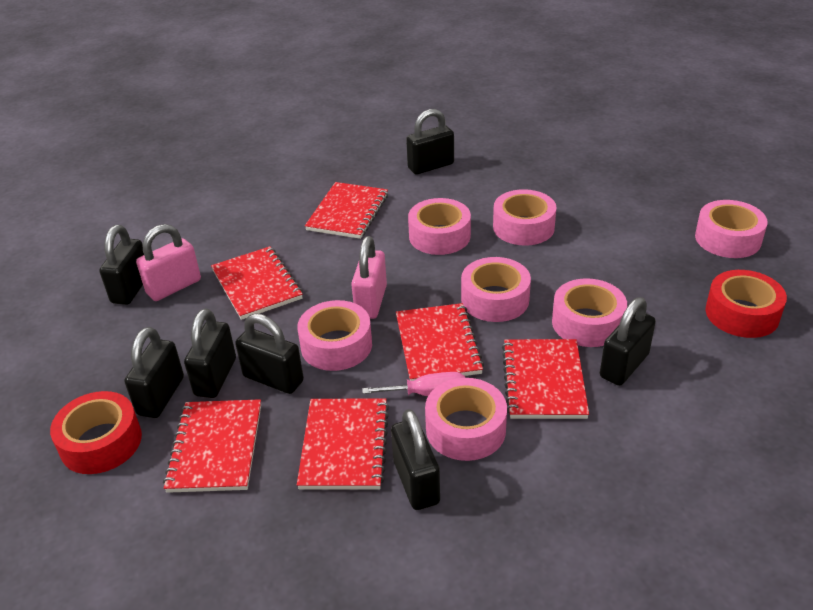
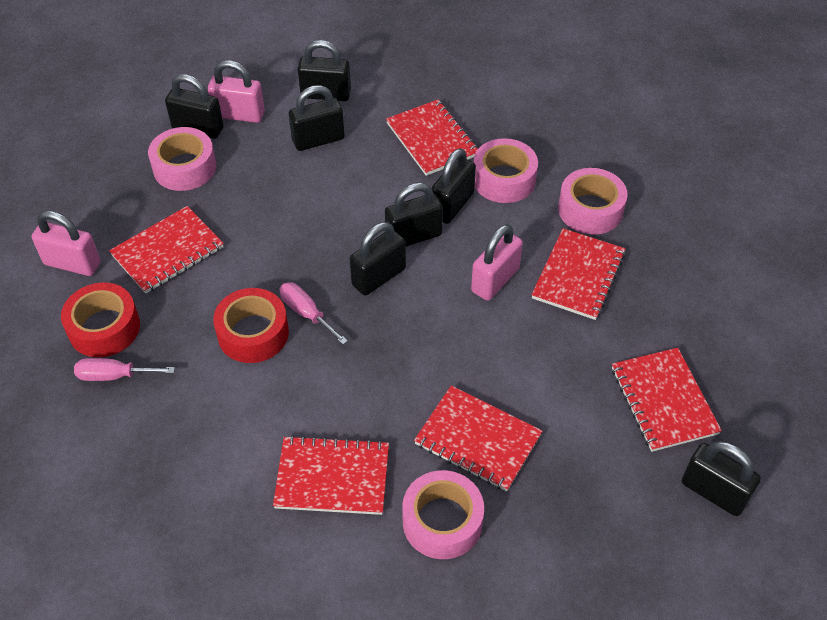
pink padlock: 2 -> 3
pink screwdriver: 1 -> 2
pink tape: 7 -> 4

